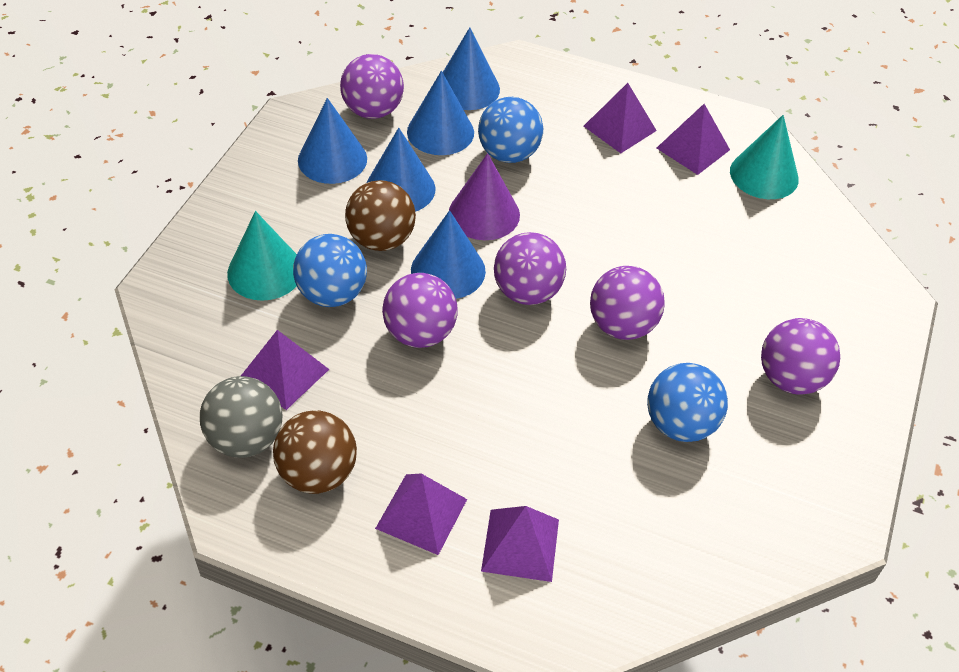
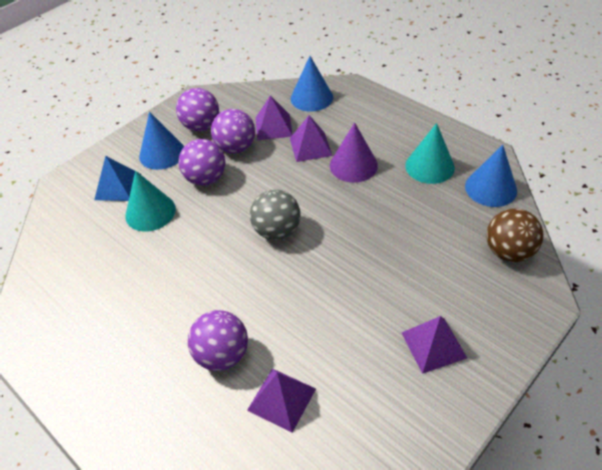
blue ball: 3 -> 0
blue cone: 5 -> 3
blue pyramid: 0 -> 1
brown ball: 2 -> 1
purple ball: 5 -> 4
purple pyramid: 5 -> 4

